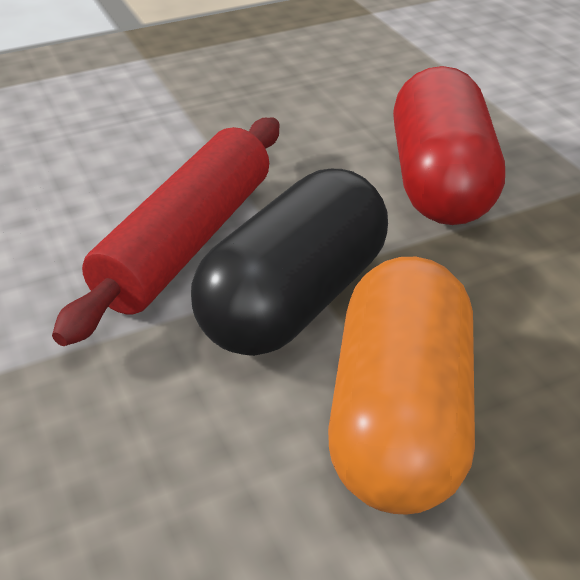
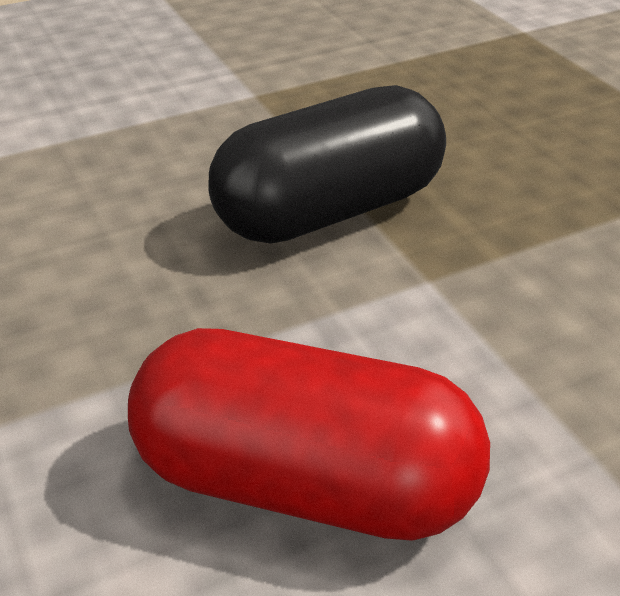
orange capsule: 1 -> 0
red rolling pin: 1 -> 0

